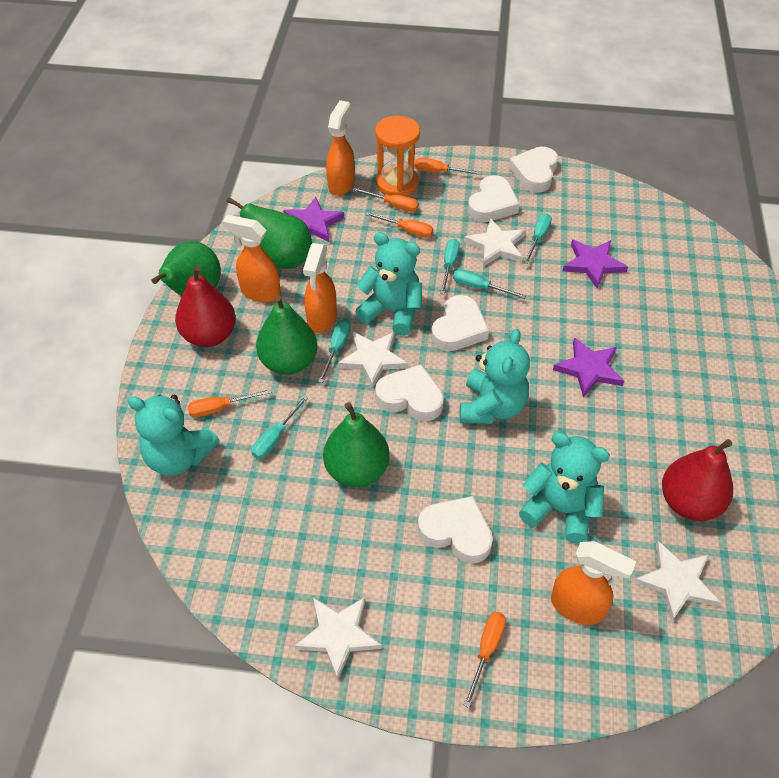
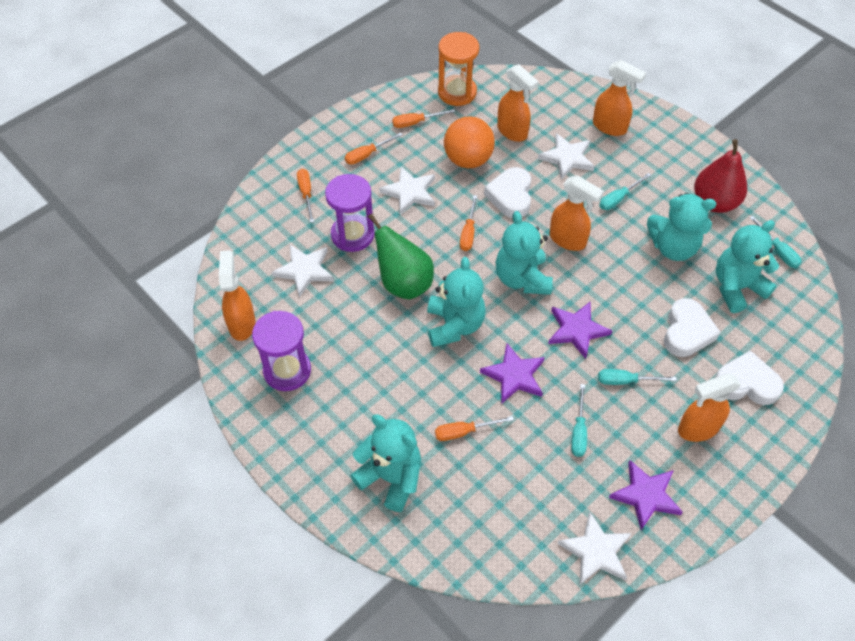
green pear: 4 -> 1
orange ball: 0 -> 1
orange spray bottle: 4 -> 5
purple hourglass: 0 -> 2
red pear: 2 -> 1
turquoise screwdriver: 5 -> 4
turquoise teddy bear: 4 -> 5
white heart: 5 -> 3

